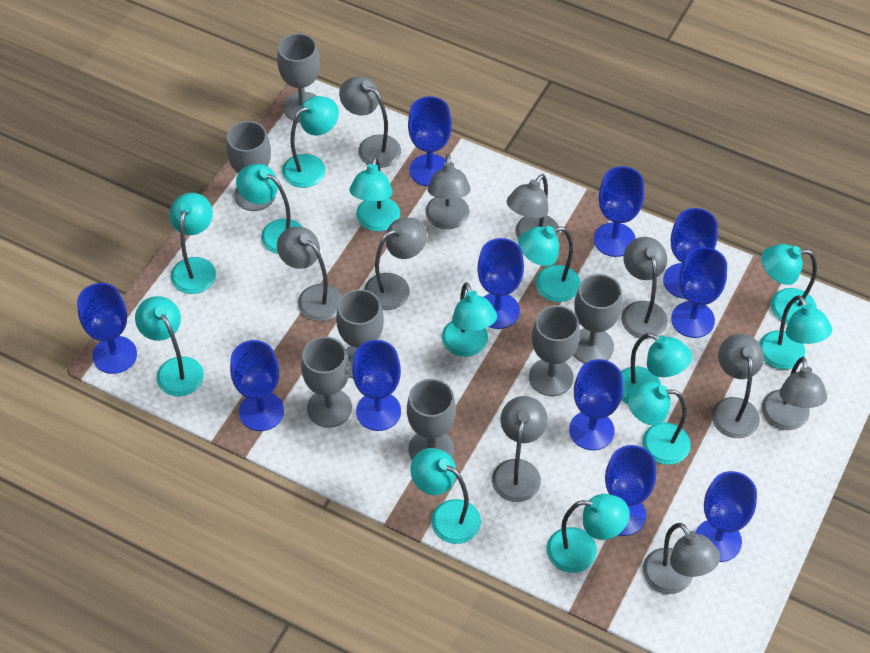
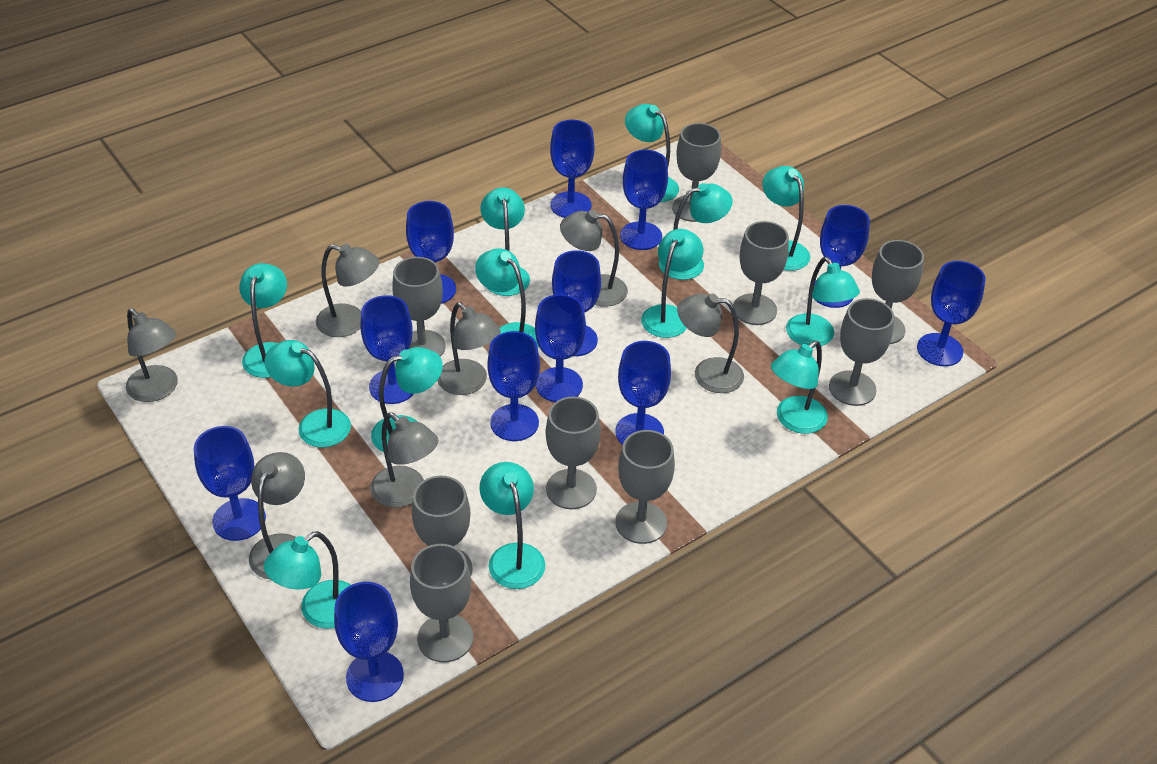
blue goblet: 11 -> 12
grey goblet: 7 -> 9
grey lamp: 10 -> 7

